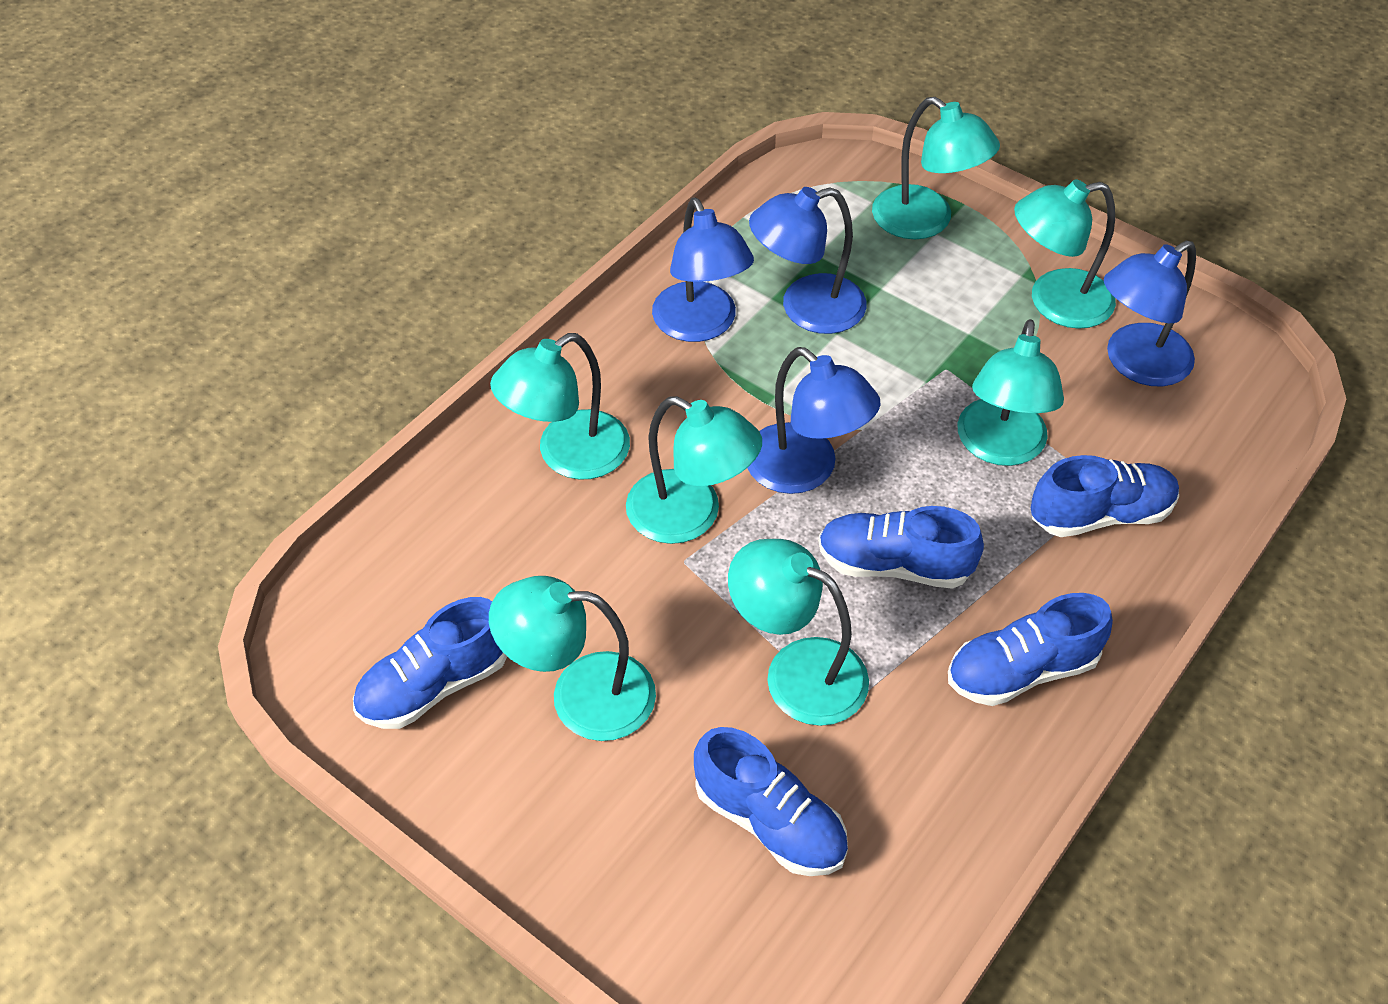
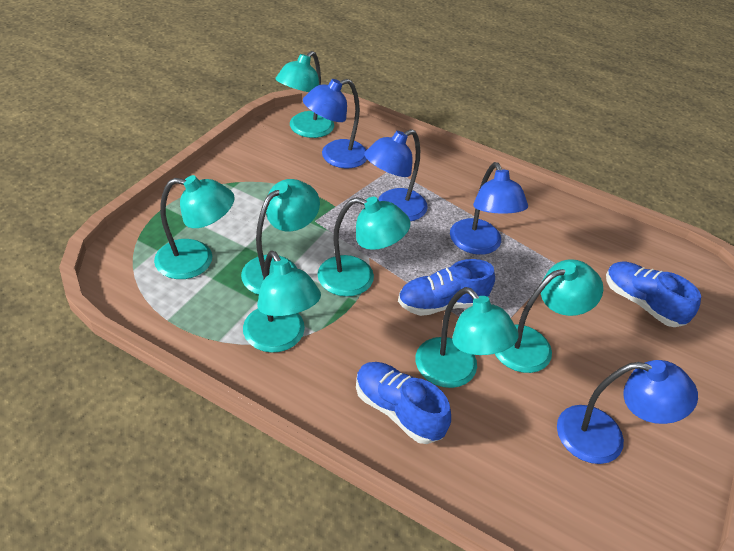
blue shoe: 5 -> 3

